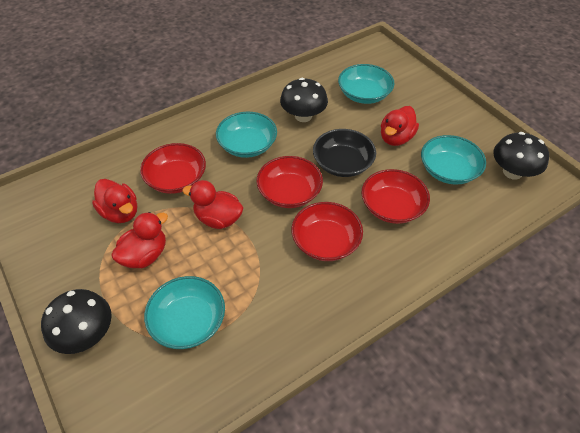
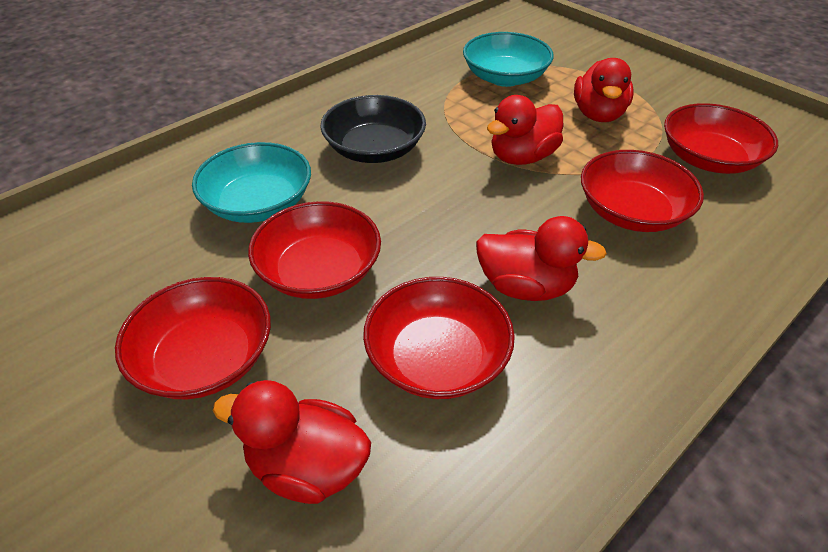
black mushroom: 3 -> 0
red bowl: 4 -> 5
turquoise bowl: 4 -> 2

